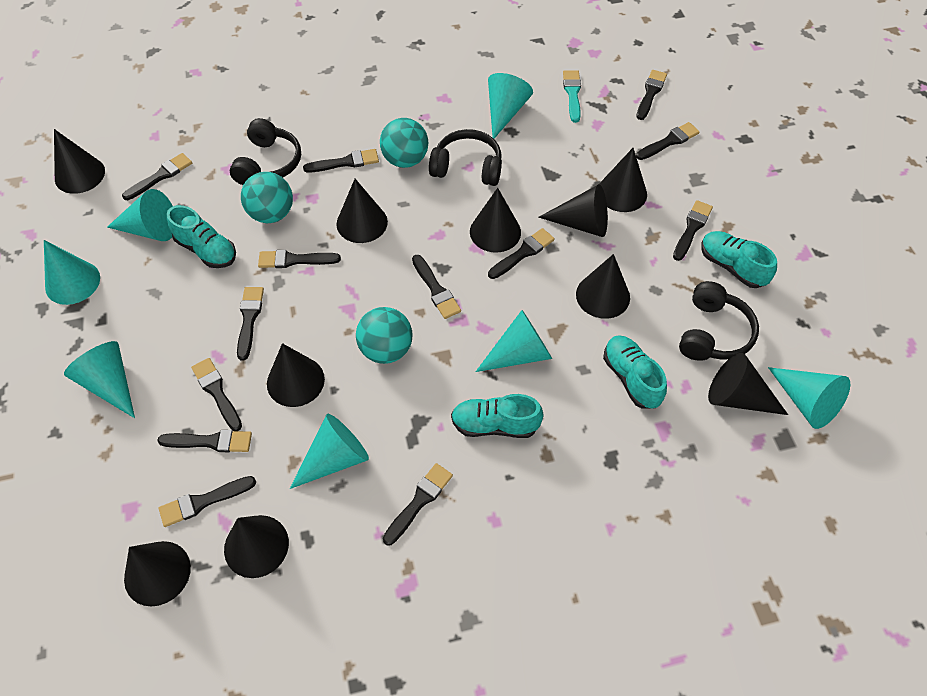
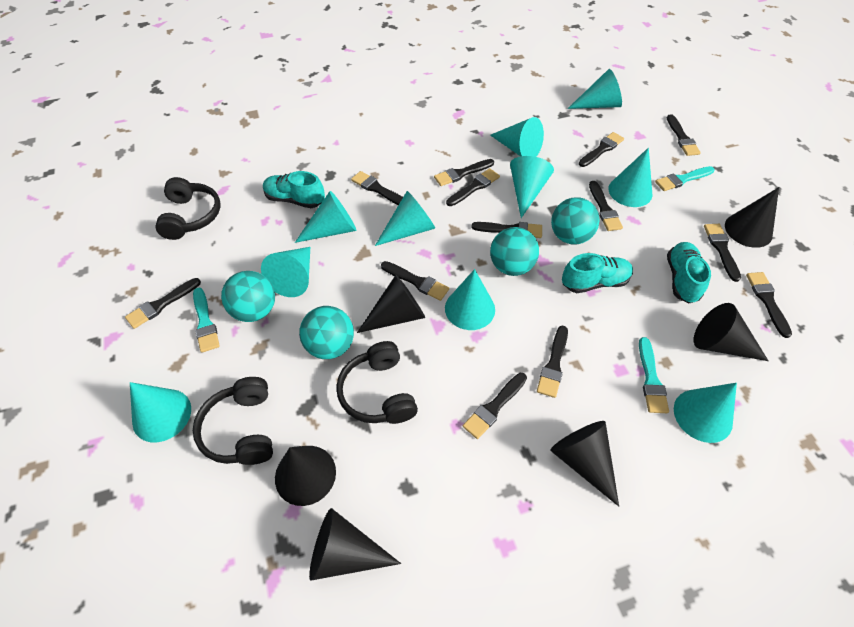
black cone: 10 -> 6
turquoise ball: 3 -> 4
turquoise brush: 1 -> 3
turquoise cone: 7 -> 10
turquoise shoe: 4 -> 3

